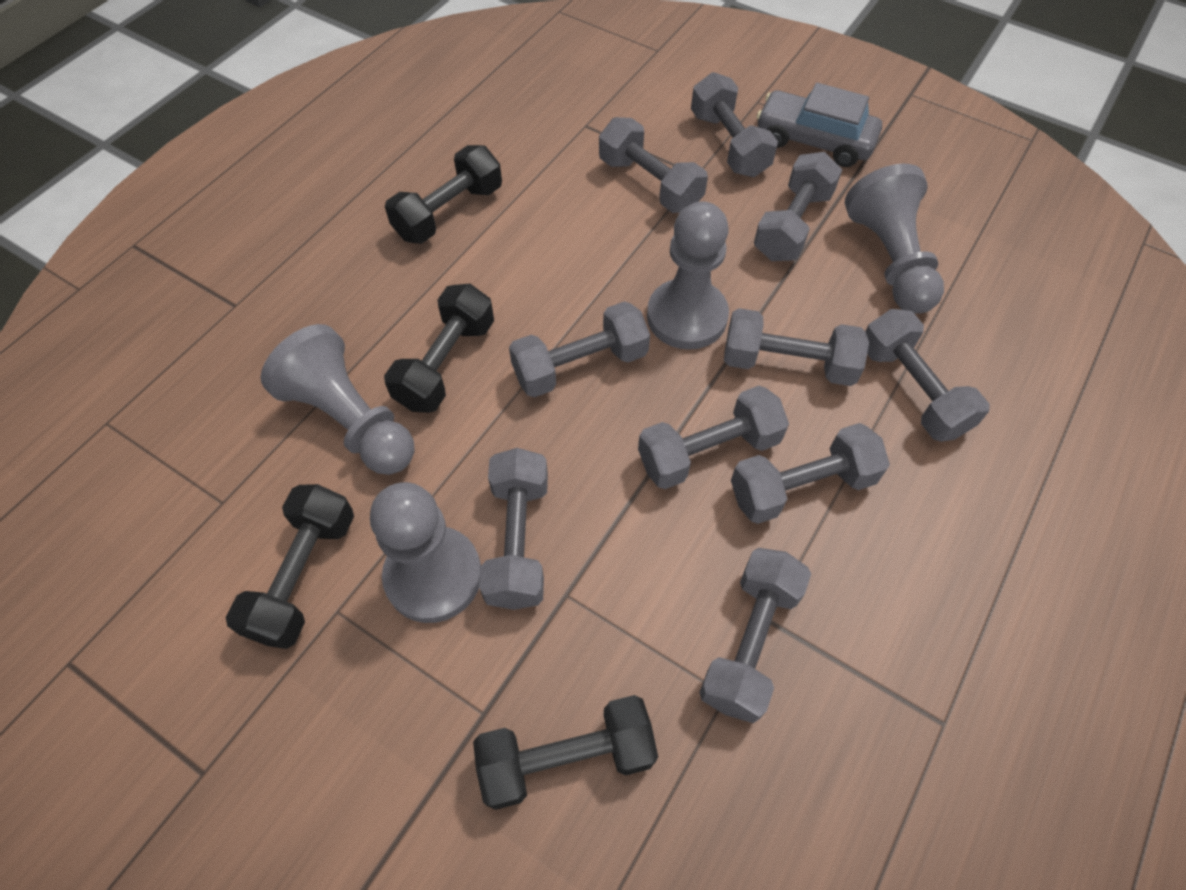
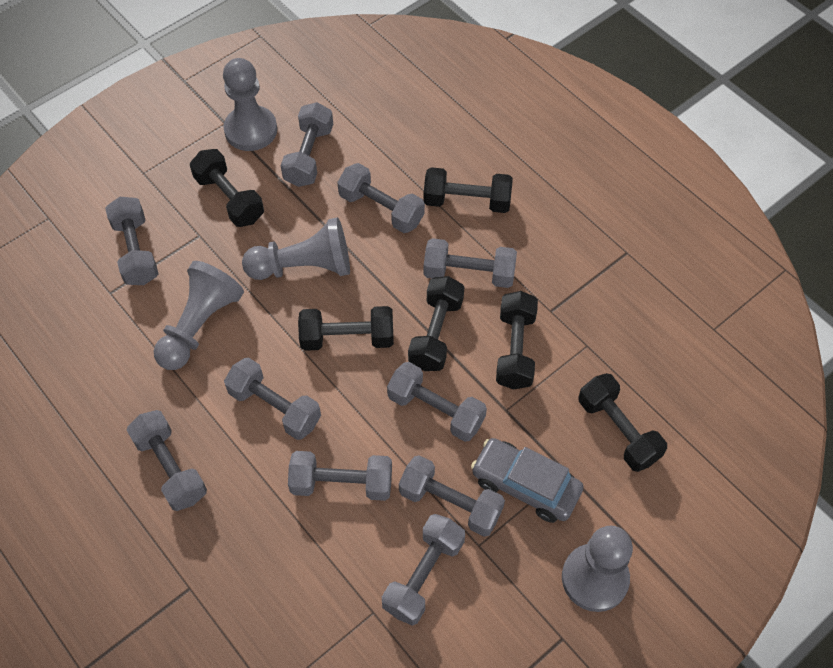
black dumbbell: 4 -> 6

